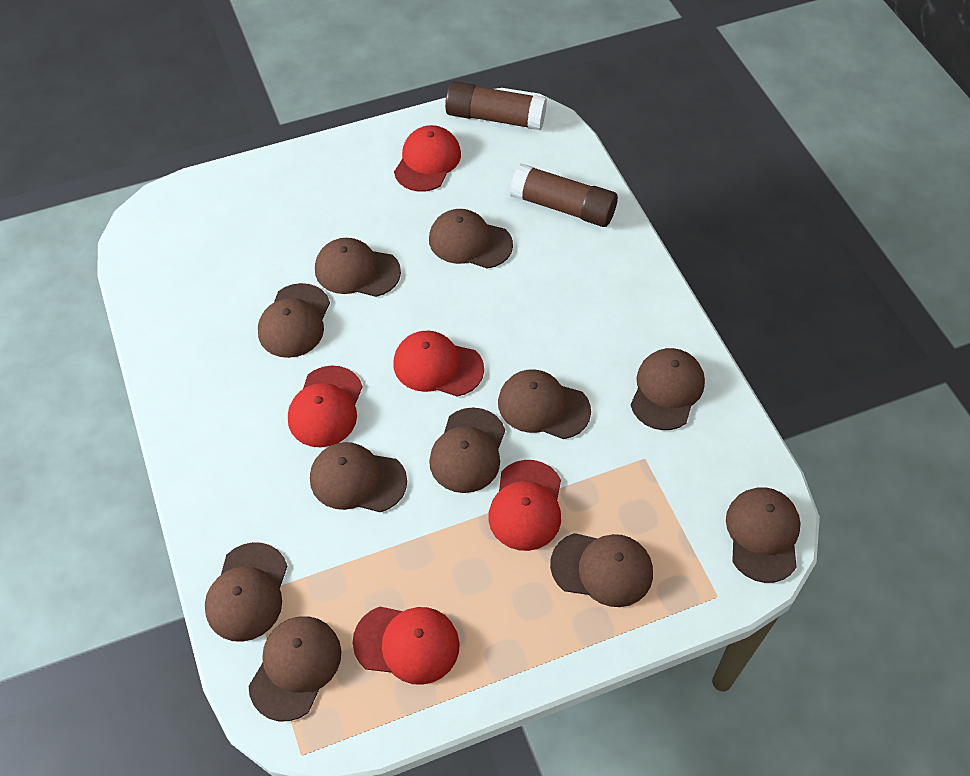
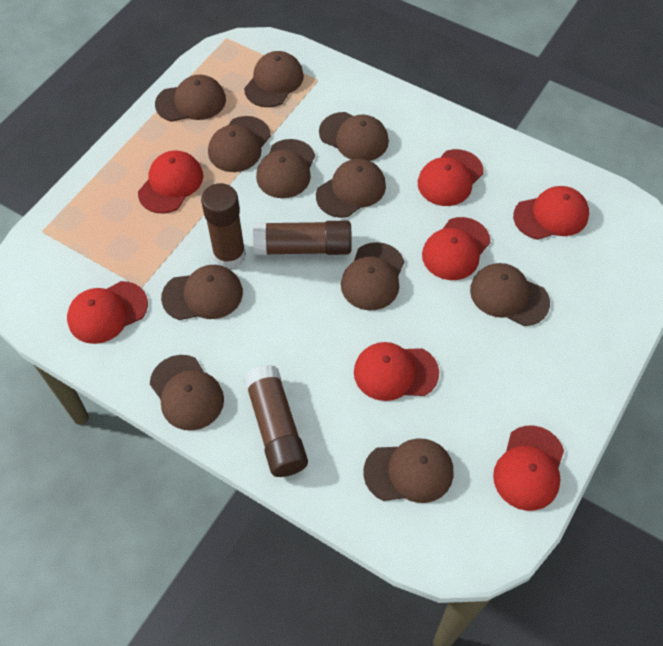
brown glue stick: 2 -> 3
red cap: 5 -> 7

